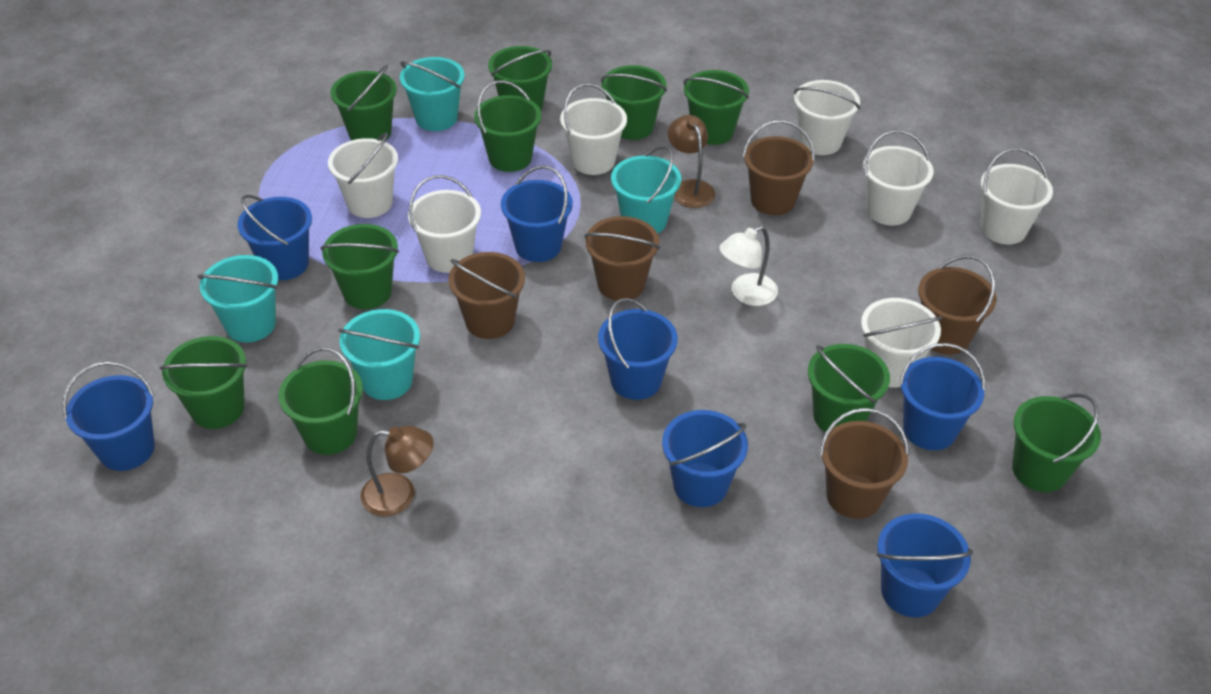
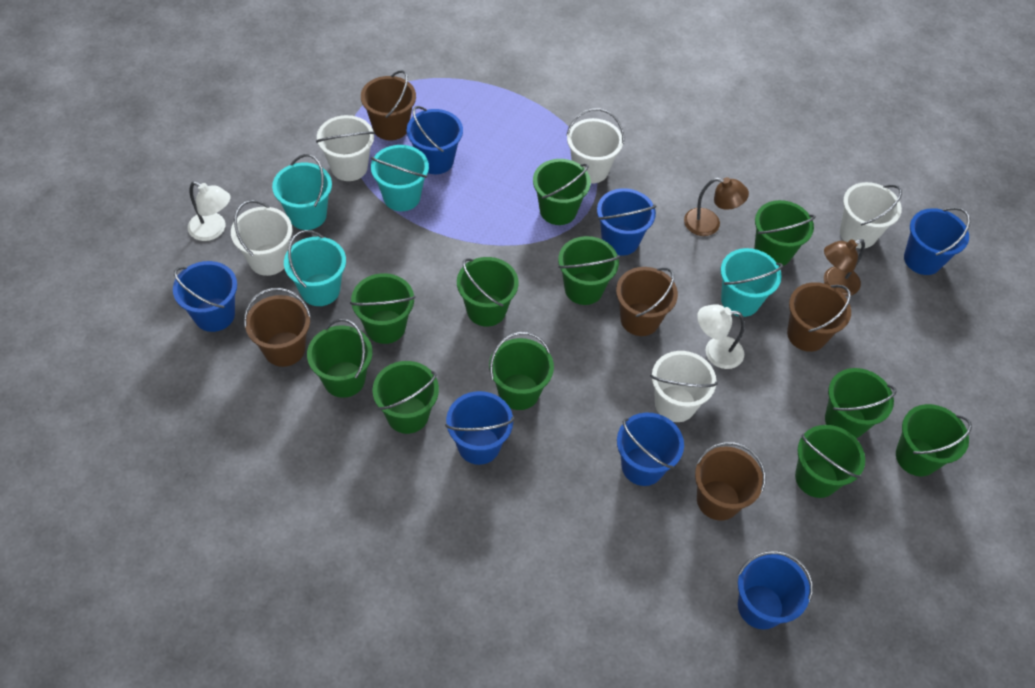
green bucket: 10 -> 11
white bucket: 7 -> 5
white lamp: 1 -> 2

